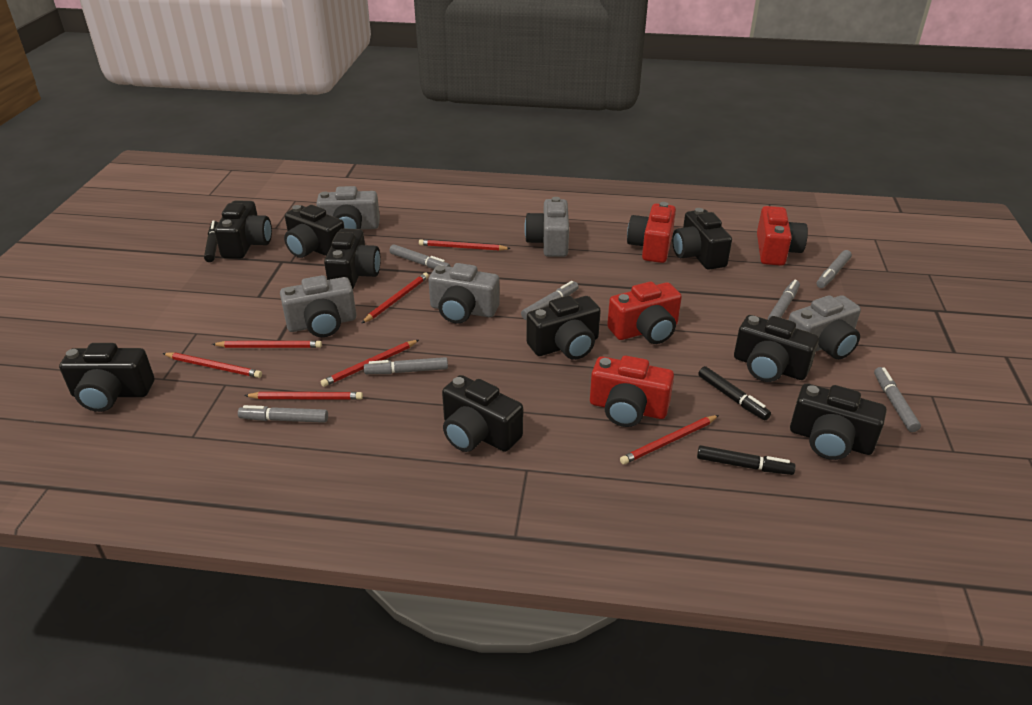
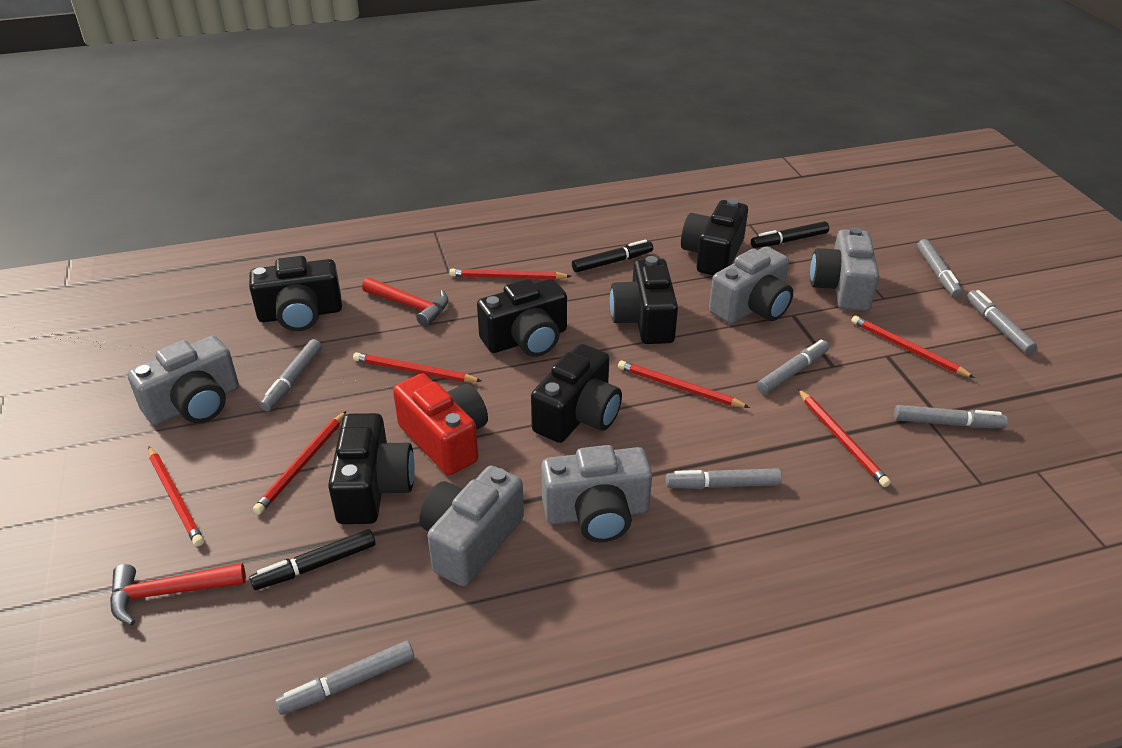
black camera: 9 -> 6
red camera: 4 -> 1
red hammer: 0 -> 2

